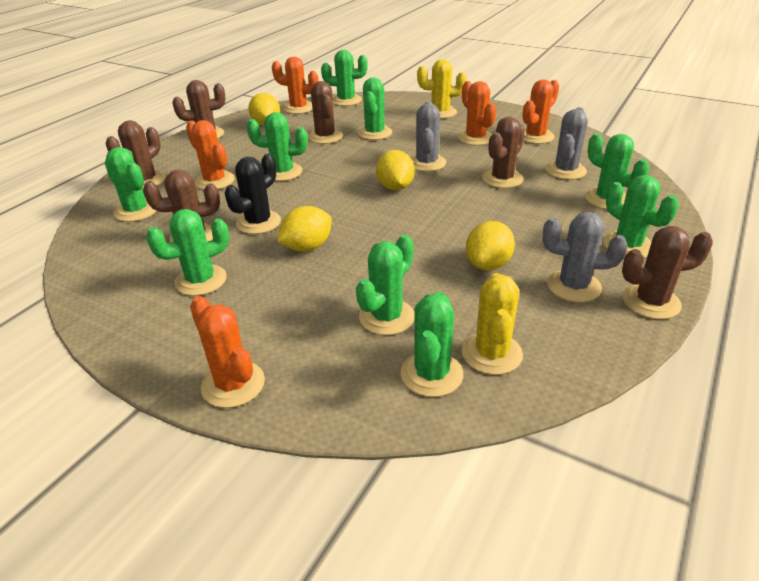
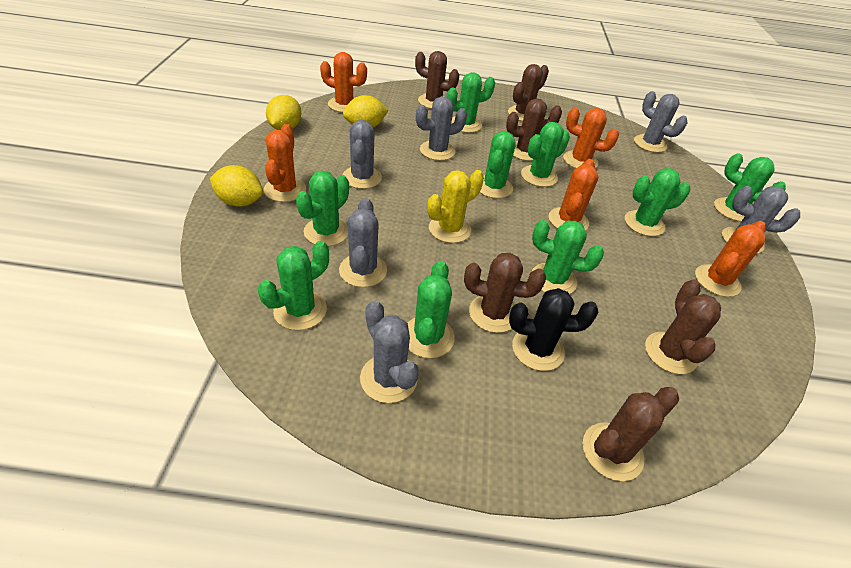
grey cactus: 3 -> 6
yellow cactus: 2 -> 1
yellow lemon: 4 -> 3

